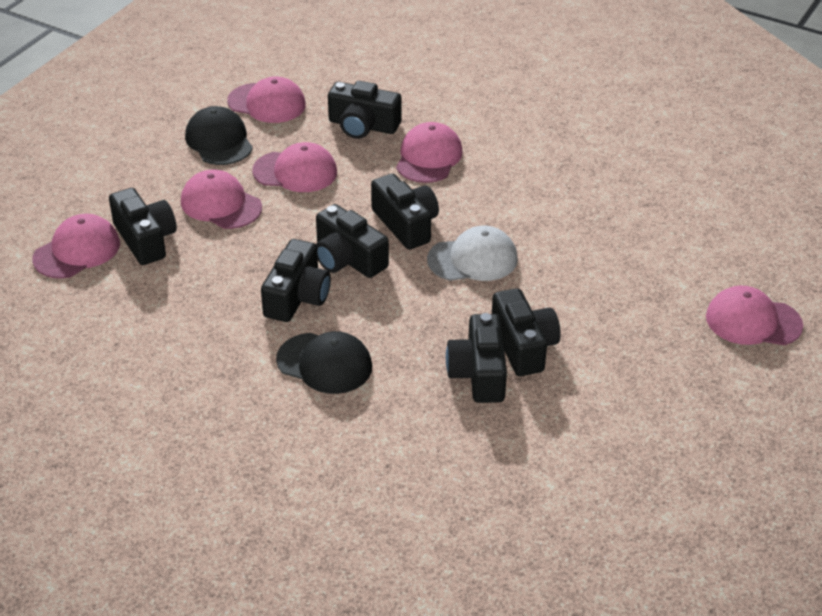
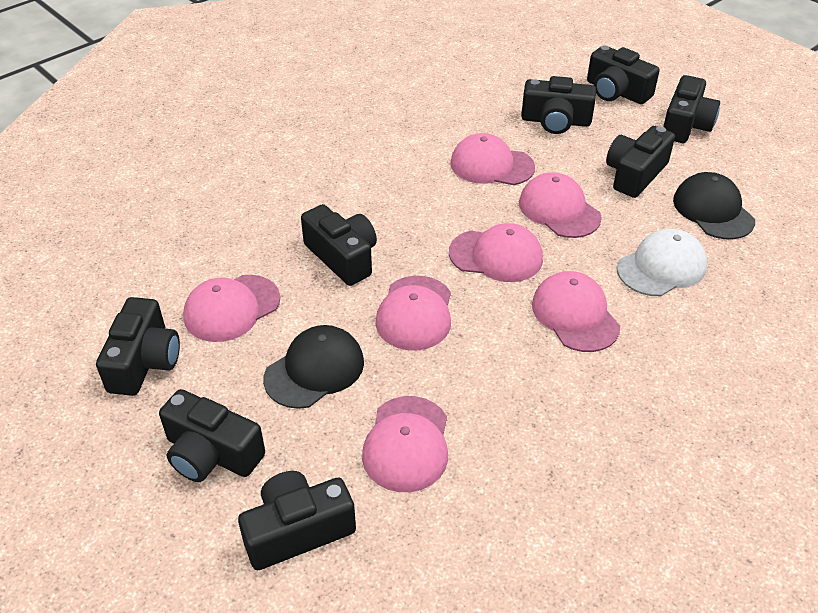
black camera: 7 -> 8
pink cap: 6 -> 7

